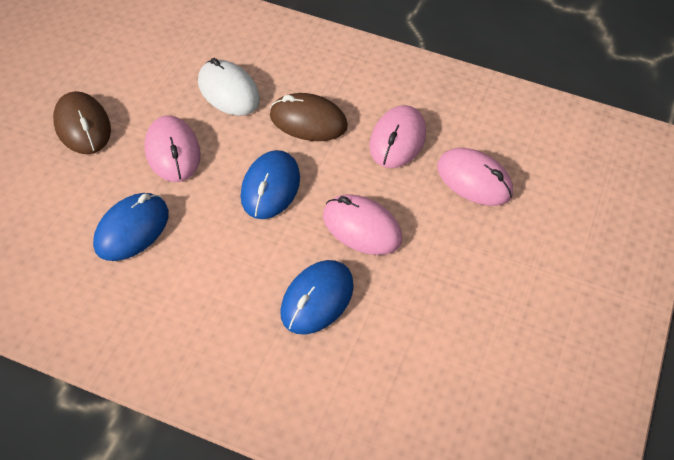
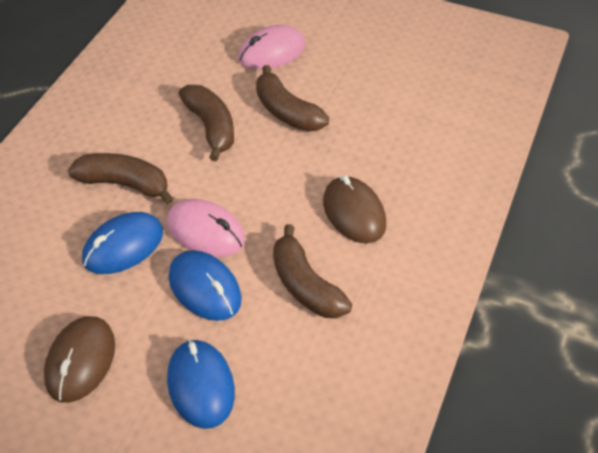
brown banana: 0 -> 4
pink mouse: 4 -> 2
white mouse: 1 -> 0

